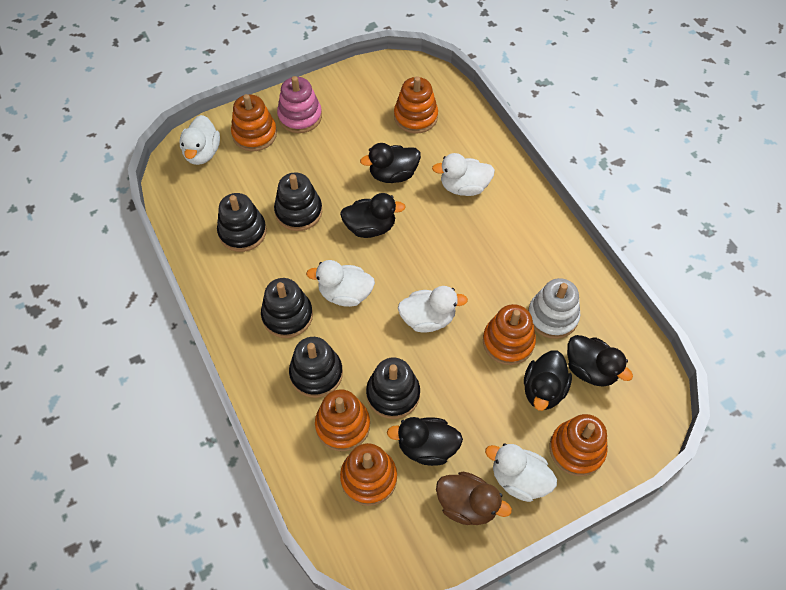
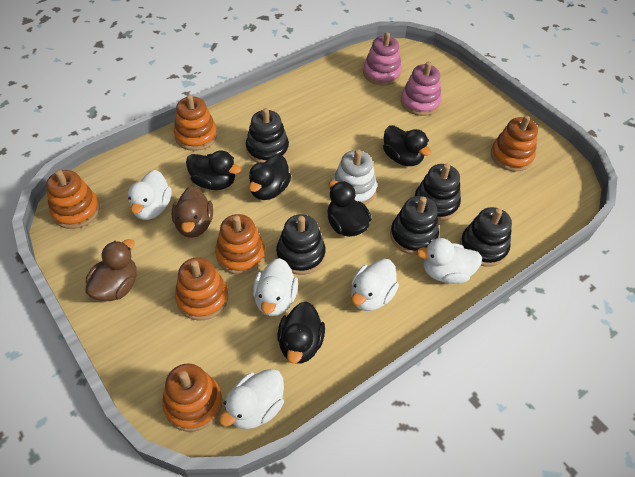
brown duck: 1 -> 2
pink stacking toy: 1 -> 2

